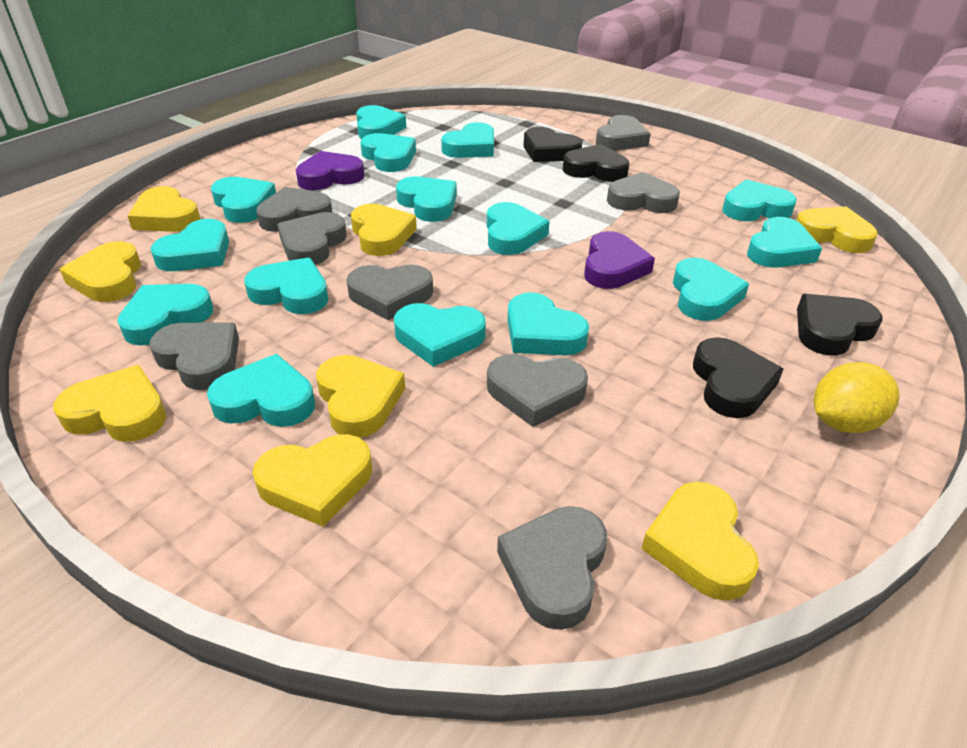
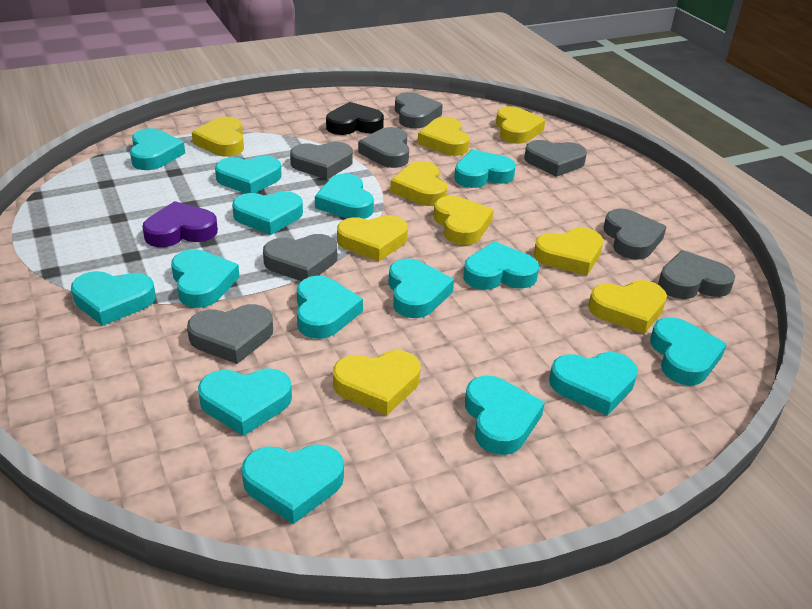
black heart: 4 -> 1
purple heart: 2 -> 1
yellow heart: 8 -> 9
yellow lemon: 1 -> 0

